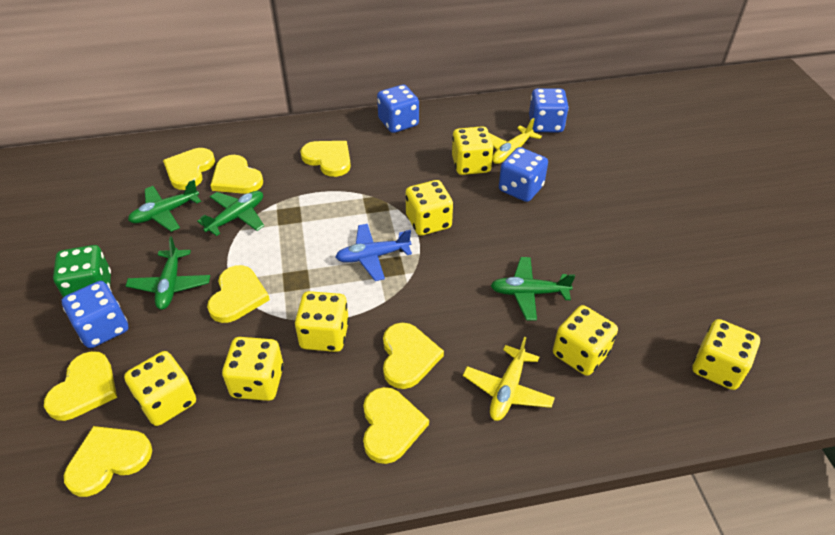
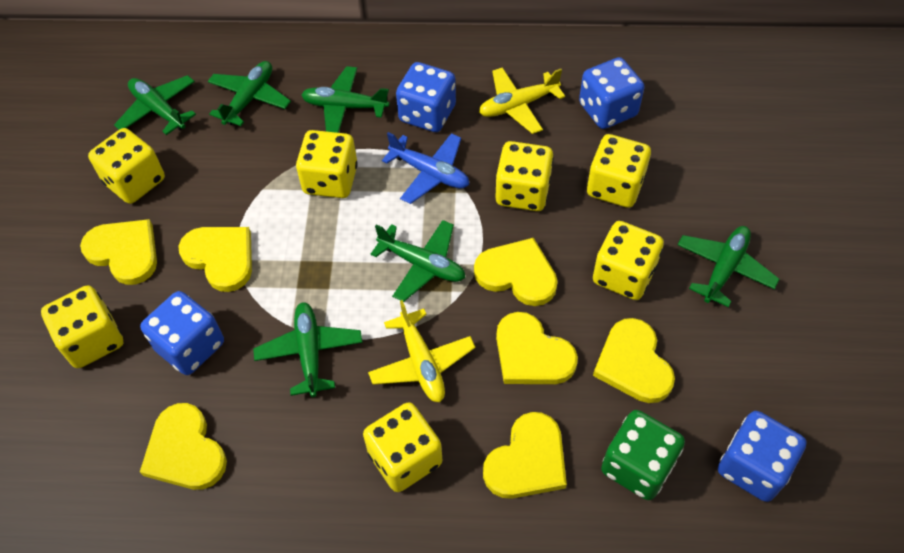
green plane: 4 -> 6
yellow heart: 8 -> 7

